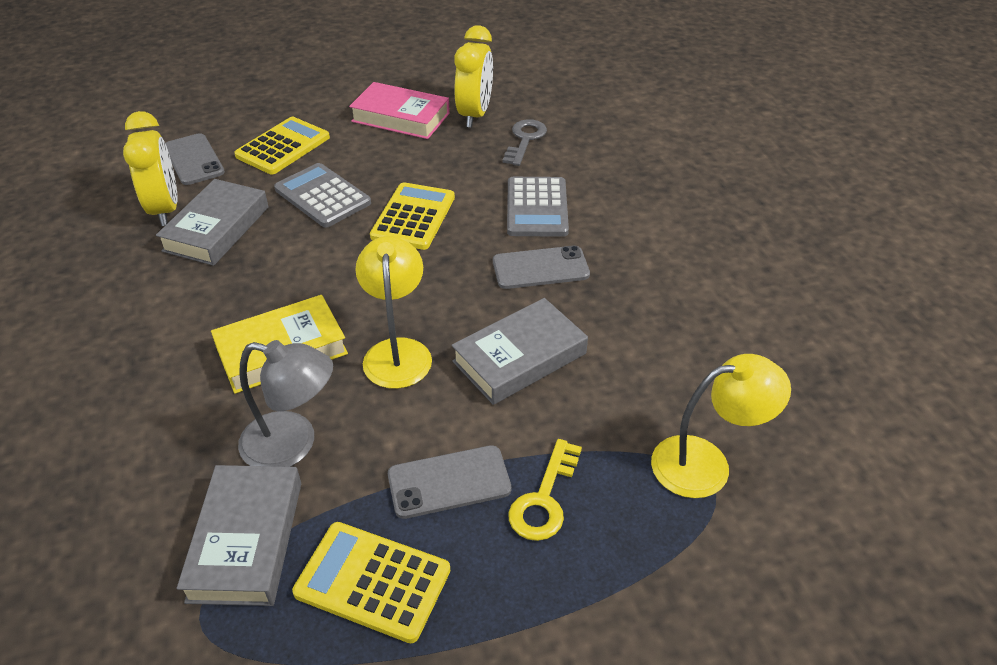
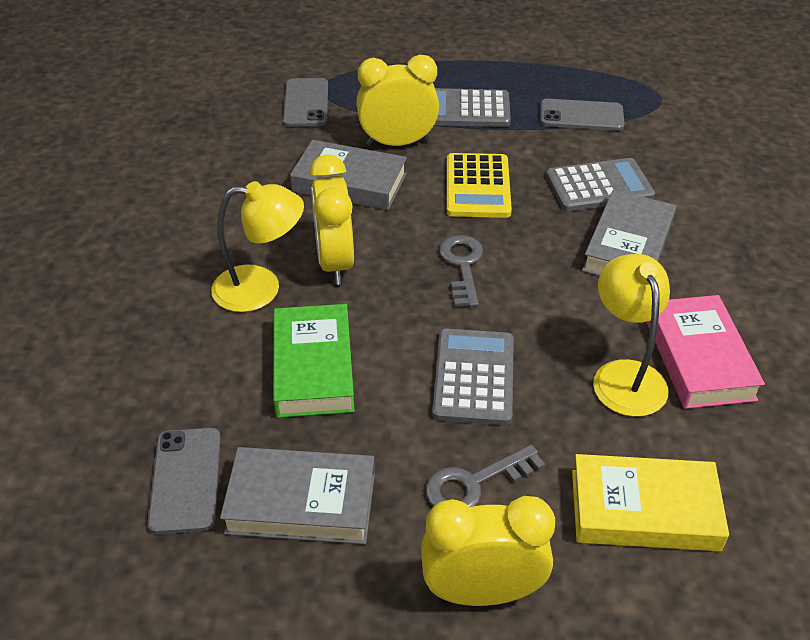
green book: 0 -> 1
grey calculator: 2 -> 3
grey key: 1 -> 2
grey lamp: 1 -> 0
yellow calculator: 3 -> 1
yellow clock: 2 -> 3
yellow key: 1 -> 0

